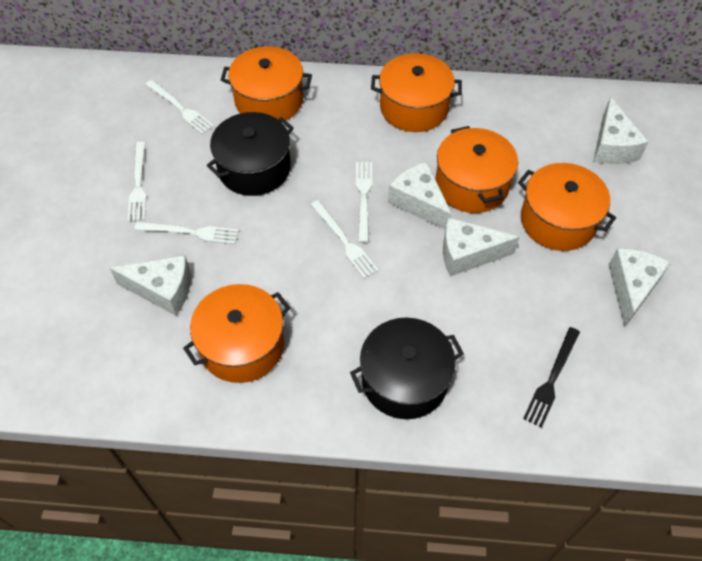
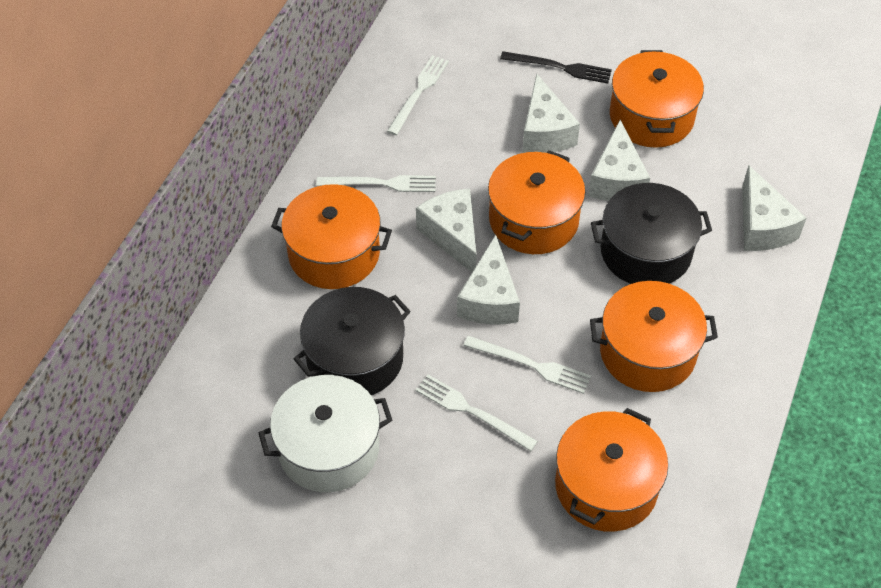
white fork: 5 -> 4
white pot: 0 -> 1

